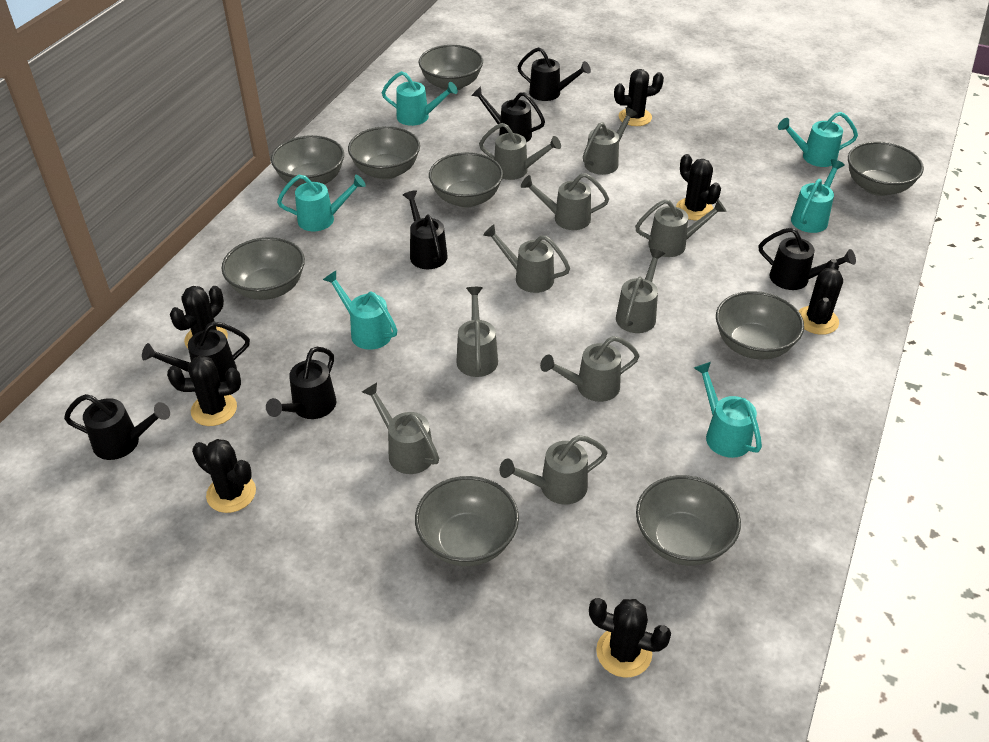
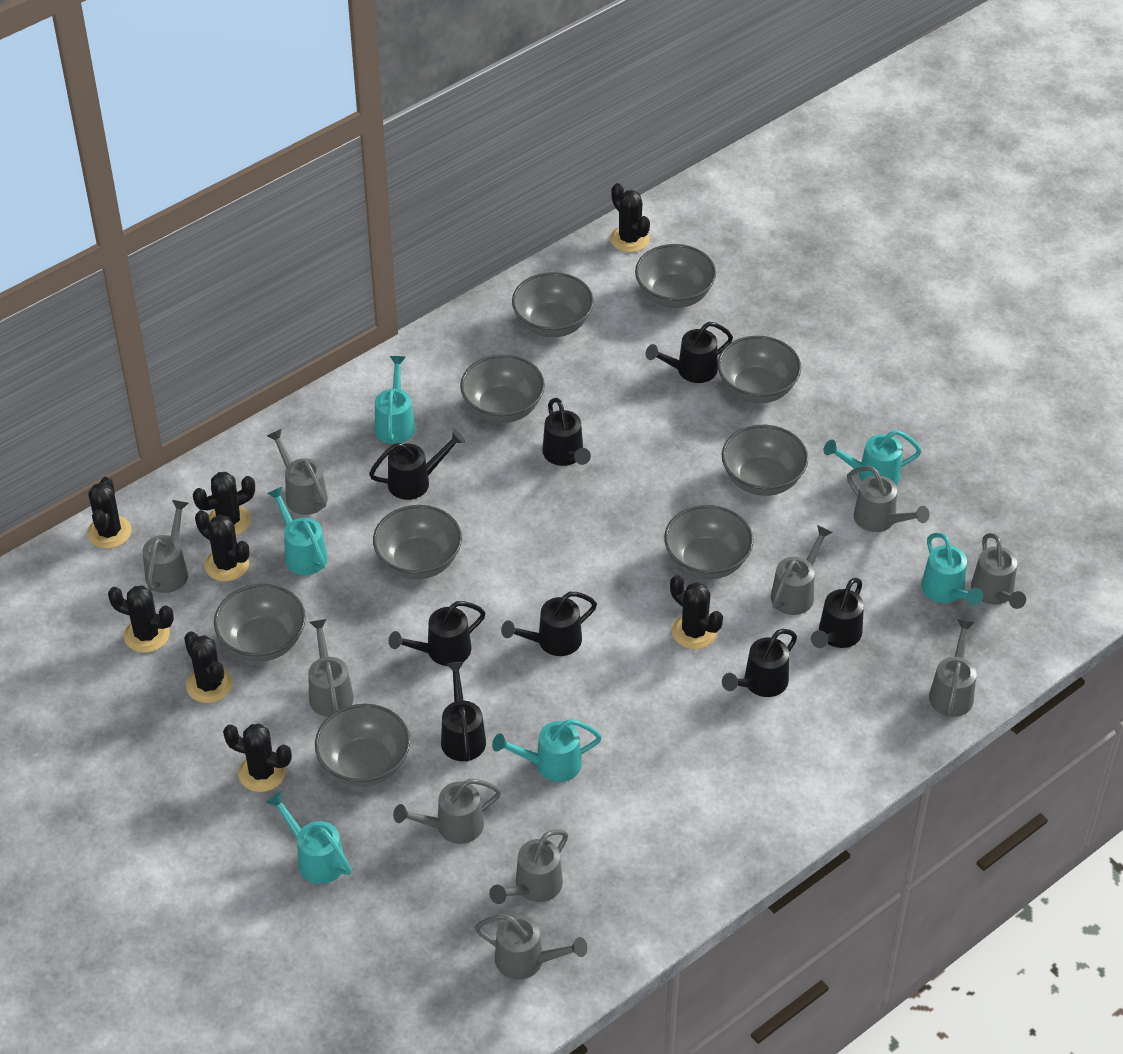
black cactus: 7 -> 8
black watering can: 7 -> 8

